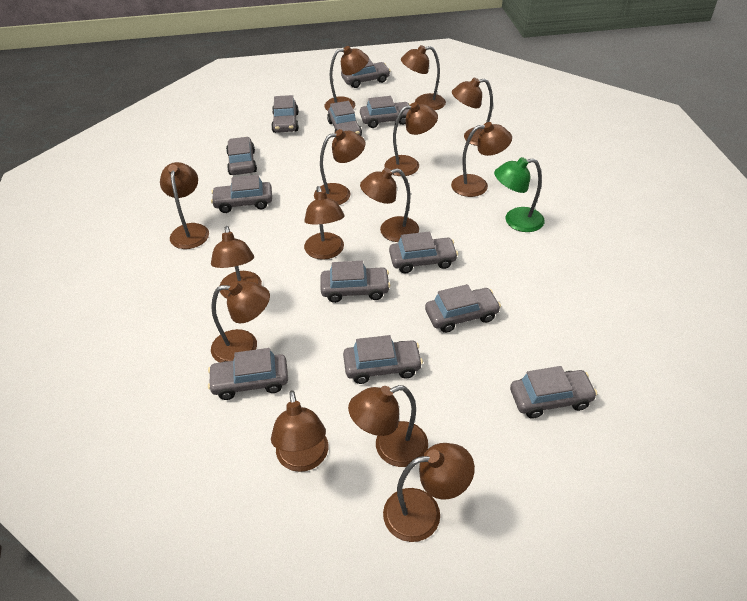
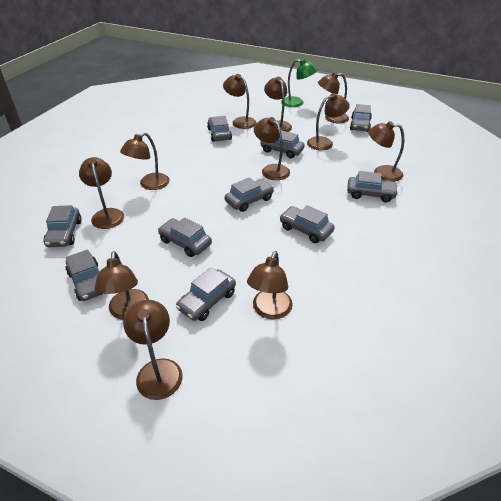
brown lamp: 14 -> 11
grey car: 12 -> 10

